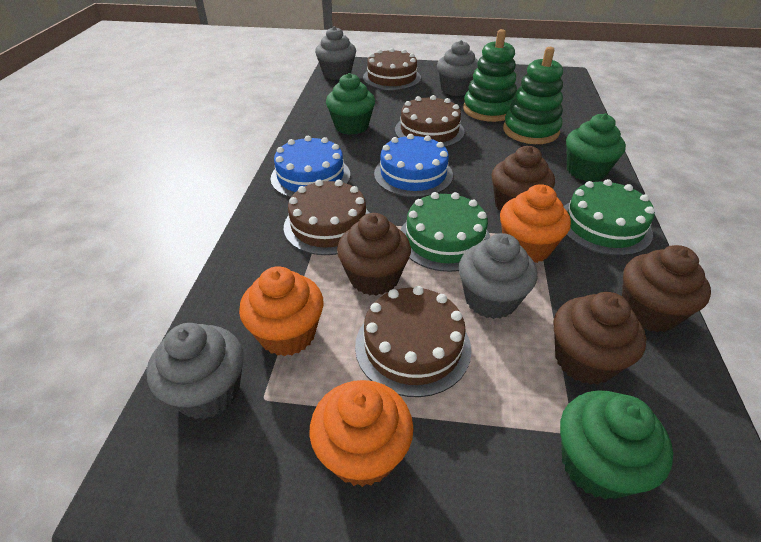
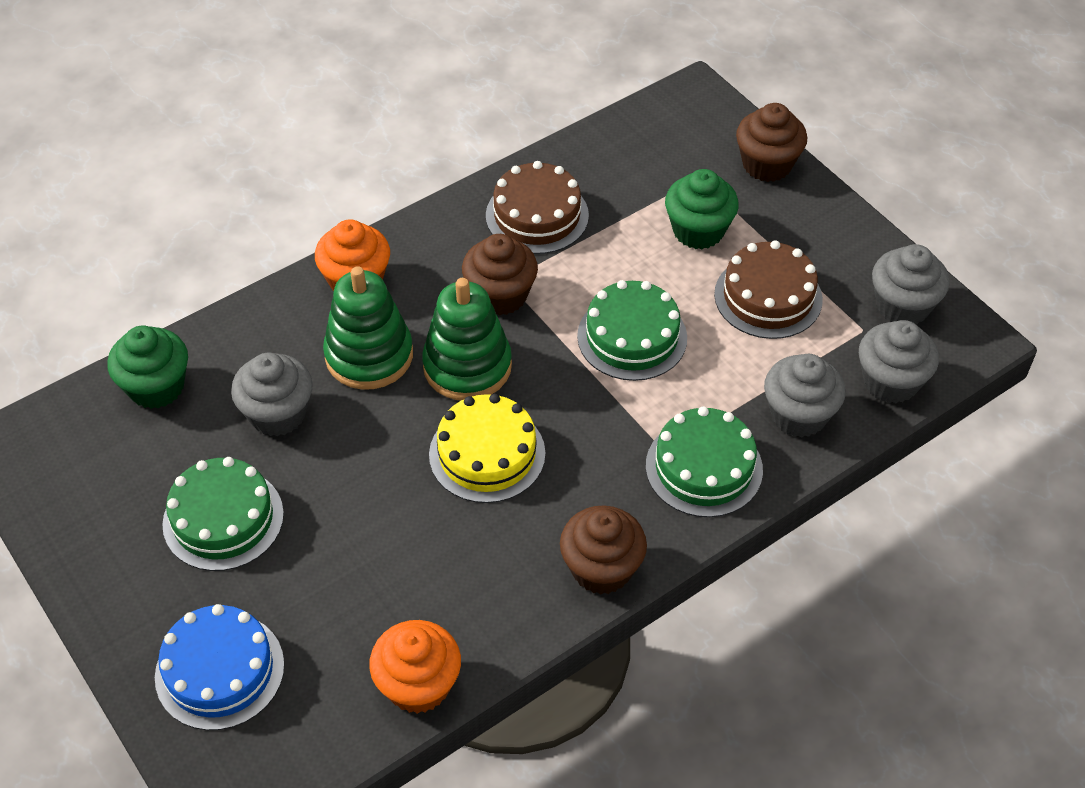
blue cake: 2 -> 1
brown cake: 4 -> 2
brown cupcake: 4 -> 3
green cake: 2 -> 3
green cupcake: 3 -> 2
orange cupcake: 3 -> 2
yellow cake: 0 -> 1

